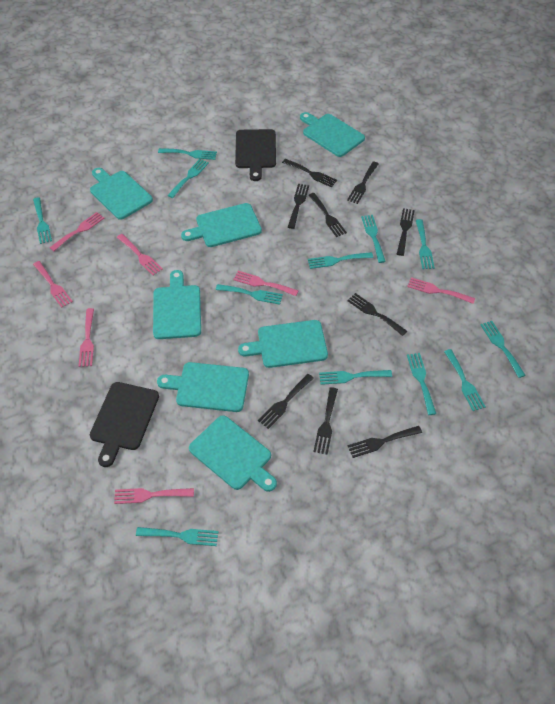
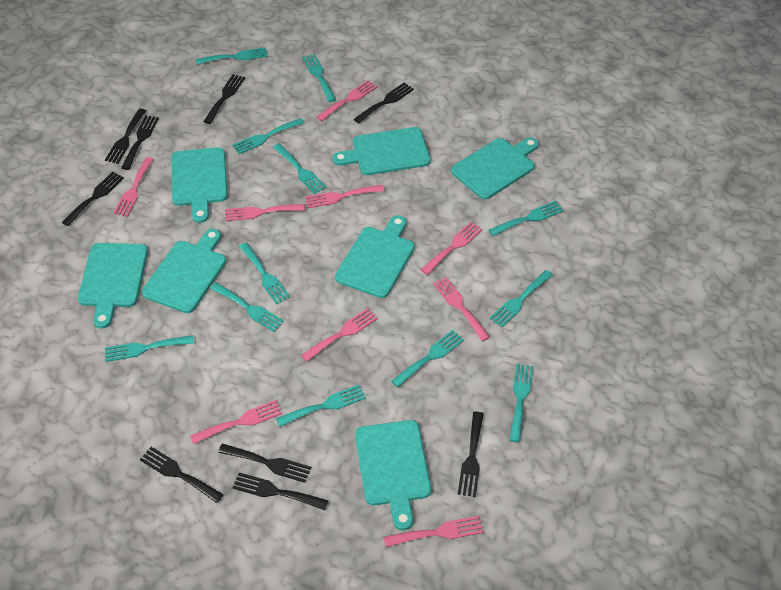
black cutting board: 2 -> 0
pink fork: 7 -> 9

